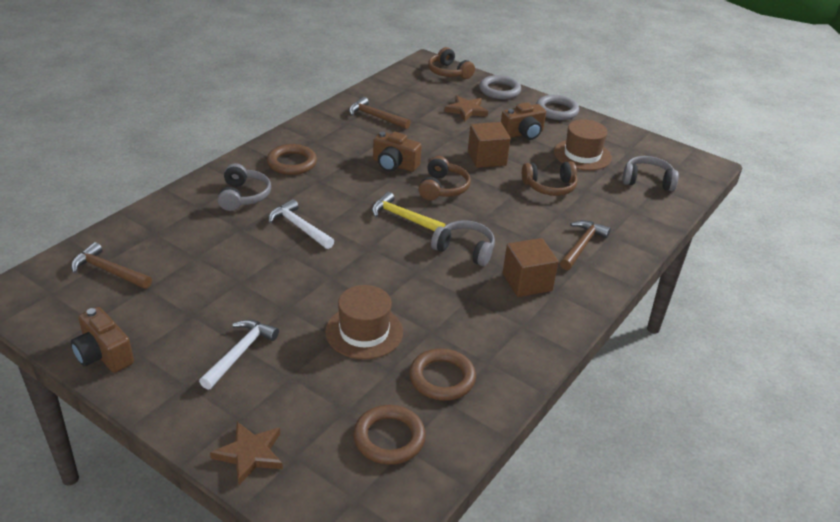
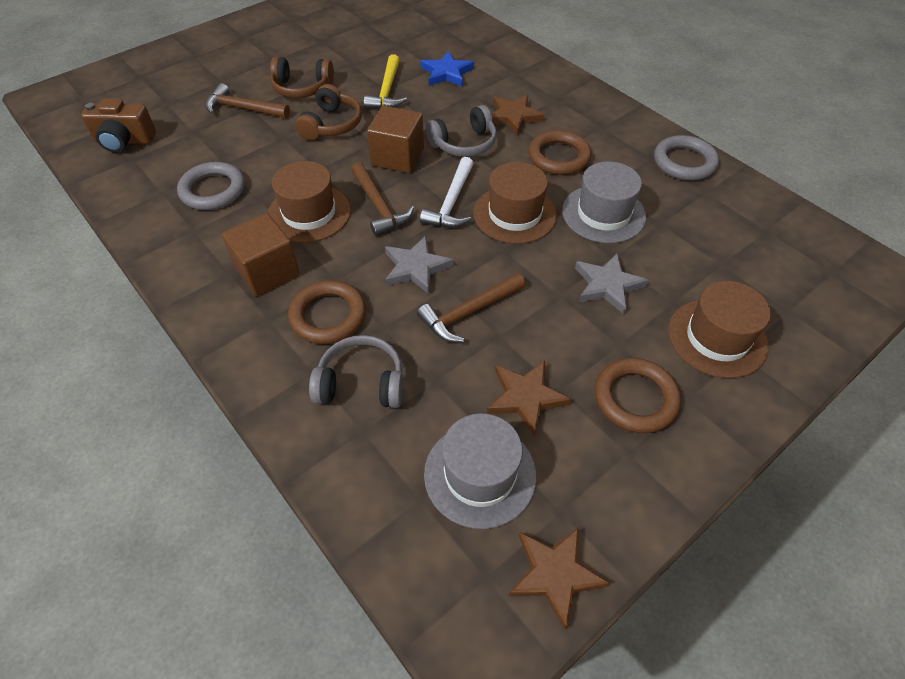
blue star: 0 -> 1
brown camera: 3 -> 1
brown hat: 2 -> 3
brown headphones: 3 -> 2
brown star: 2 -> 3
grey hat: 0 -> 2
grey headphones: 3 -> 2
grey star: 0 -> 2
white hammer: 2 -> 1

